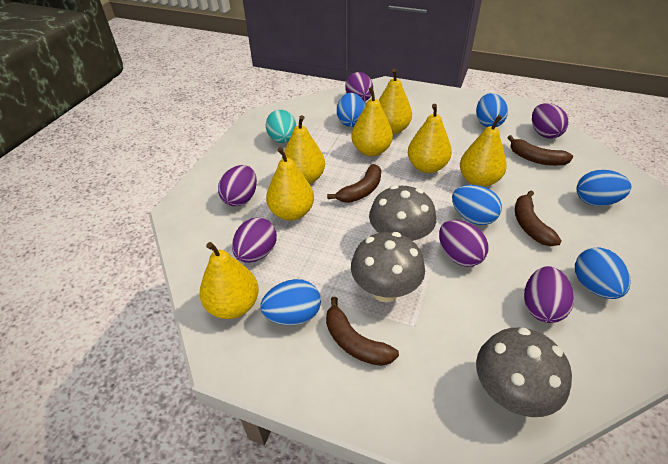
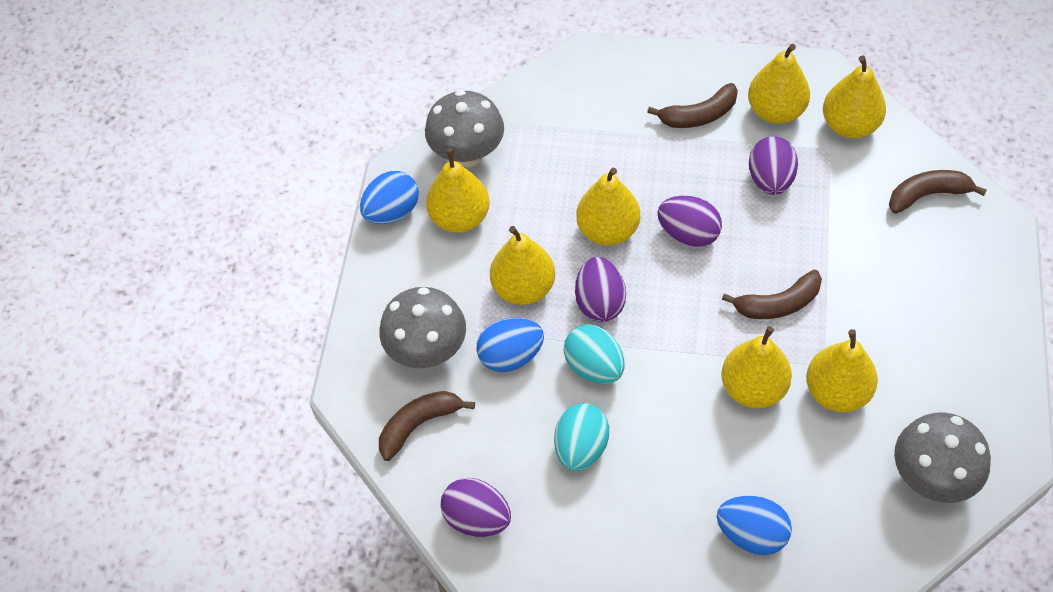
blue egg: 6 -> 3
purple egg: 6 -> 4
turquoise egg: 1 -> 2

